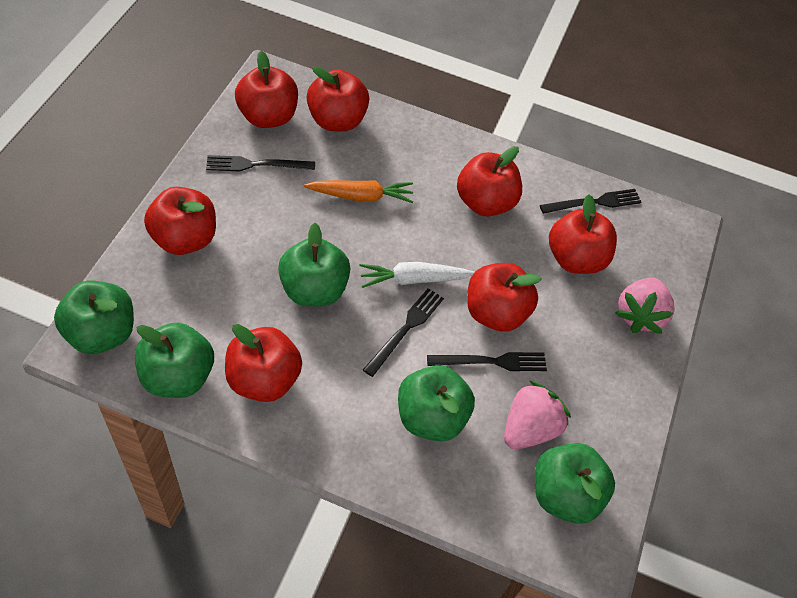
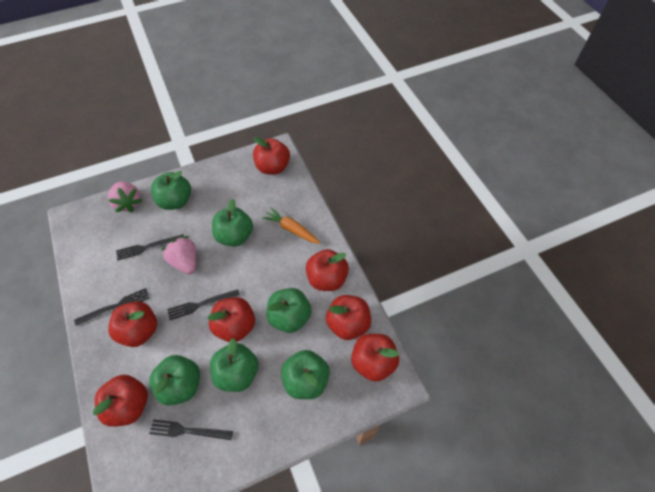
green apple: 5 -> 6
white carrot: 1 -> 0

